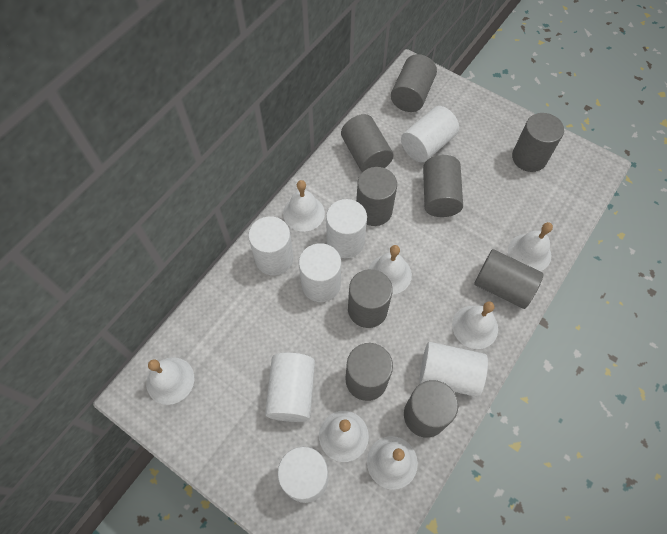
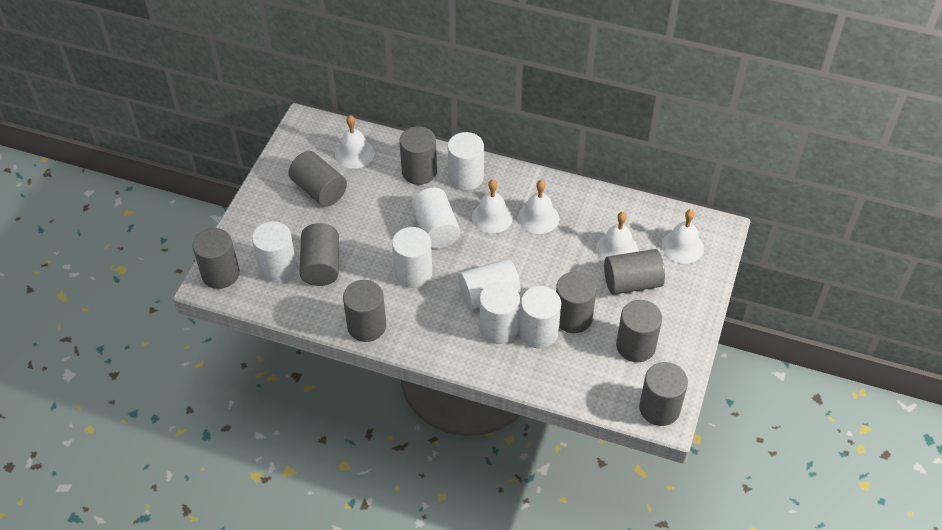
white bell: 7 -> 5

